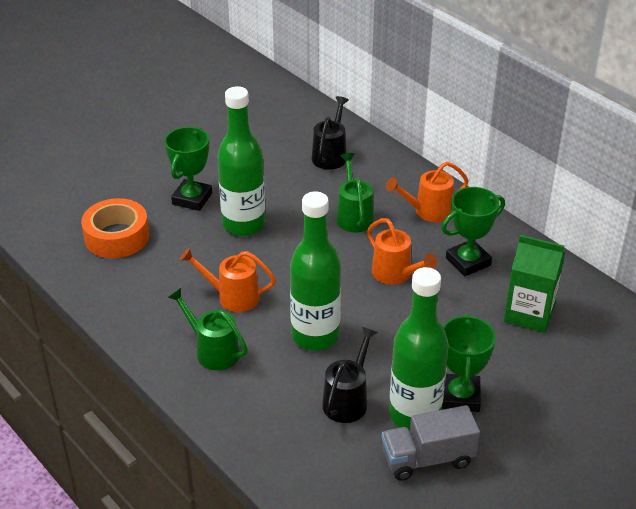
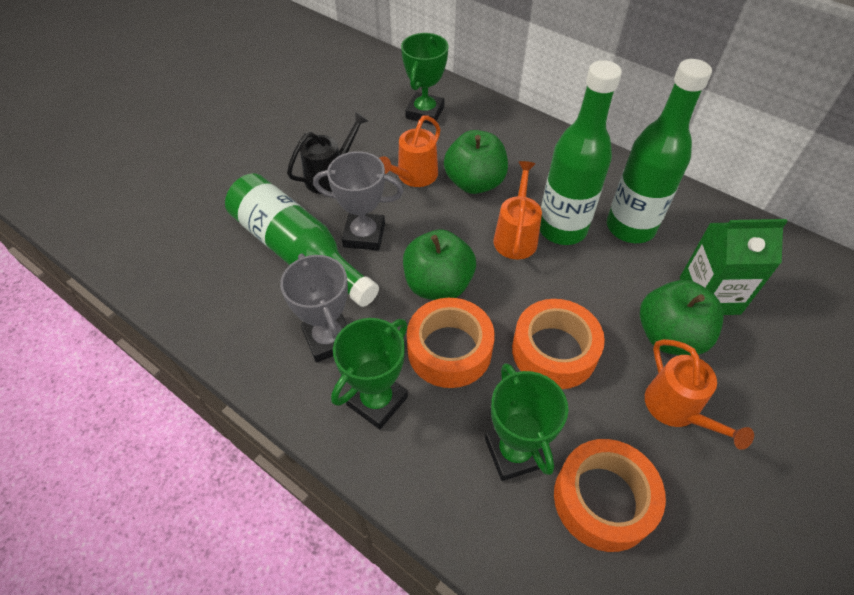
black watering can: 2 -> 1
green apple: 0 -> 3
green watering can: 2 -> 0
grey trophy: 0 -> 2
grey truck: 1 -> 0
orange tape: 1 -> 3

